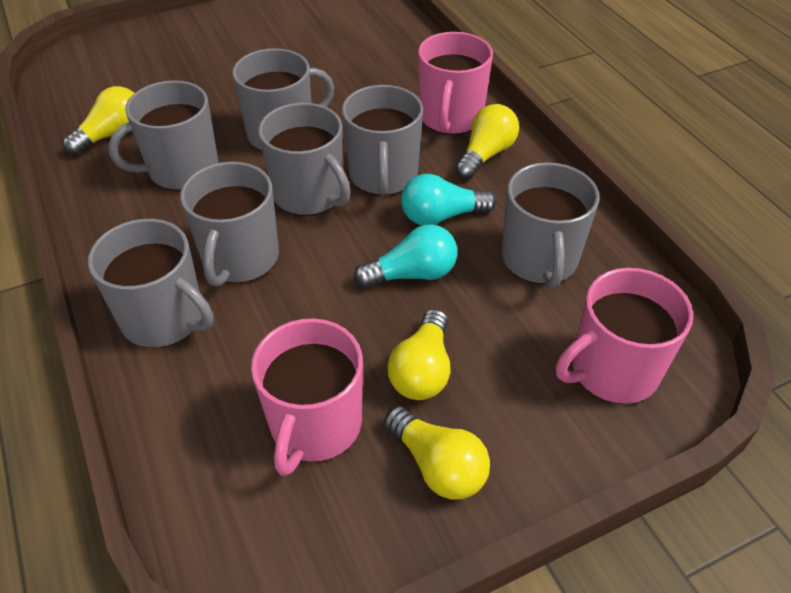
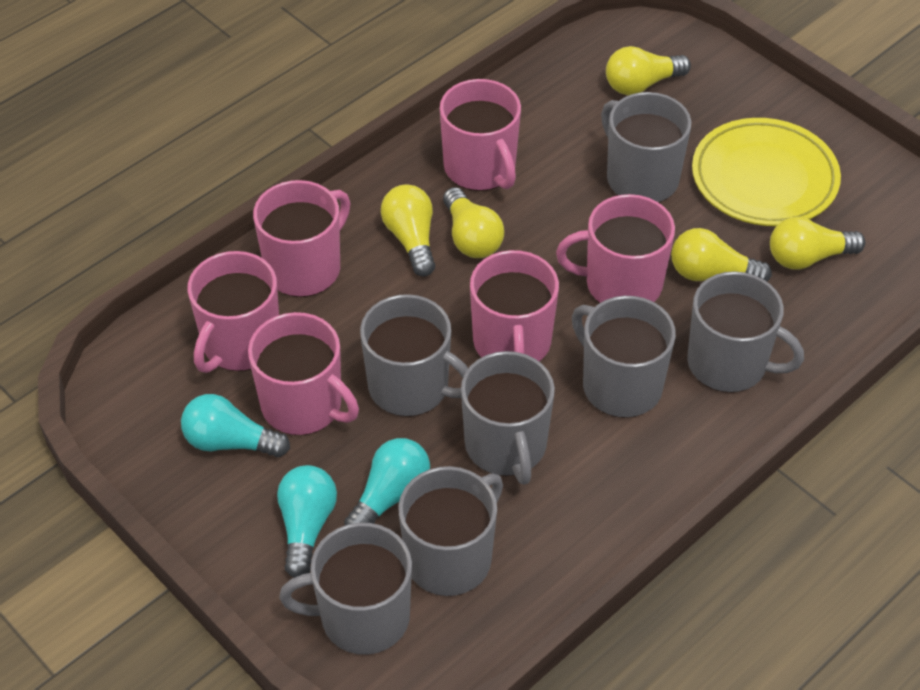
pink mug: 3 -> 6
turquoise light bulb: 2 -> 3
yellow light bulb: 4 -> 5
yellow plate: 0 -> 1

